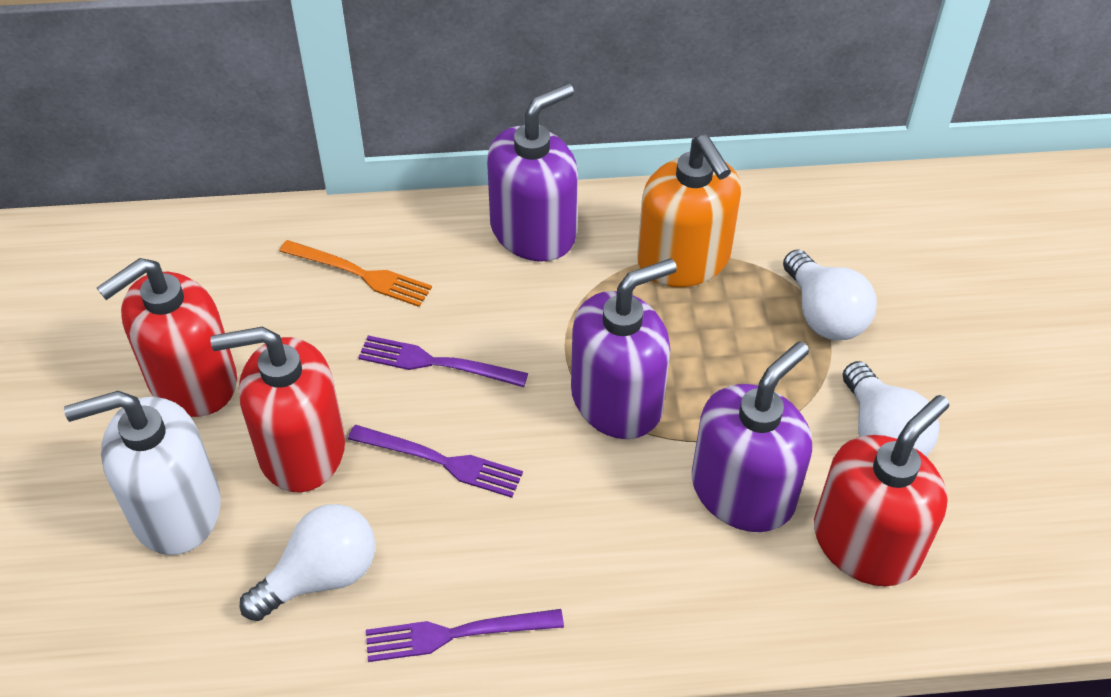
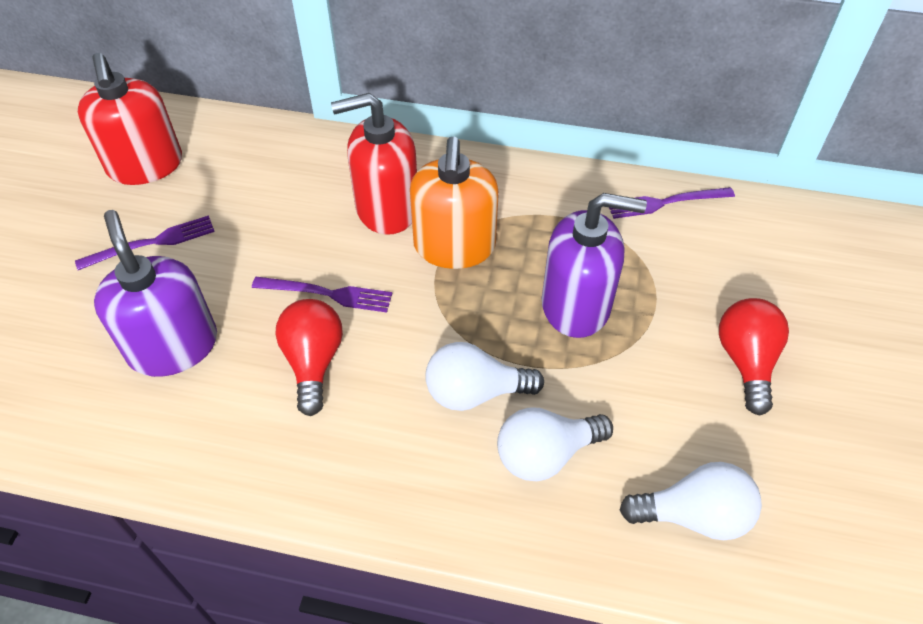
orange fork: 1 -> 0
purple soap dispenser: 3 -> 2
red light bulb: 0 -> 2
red soap dispenser: 3 -> 2
white soap dispenser: 1 -> 0

